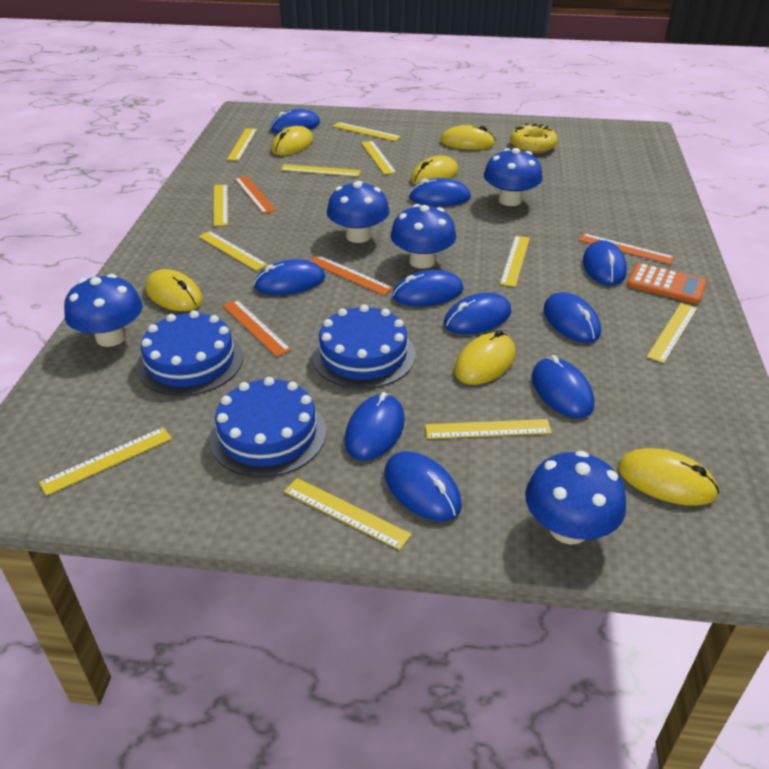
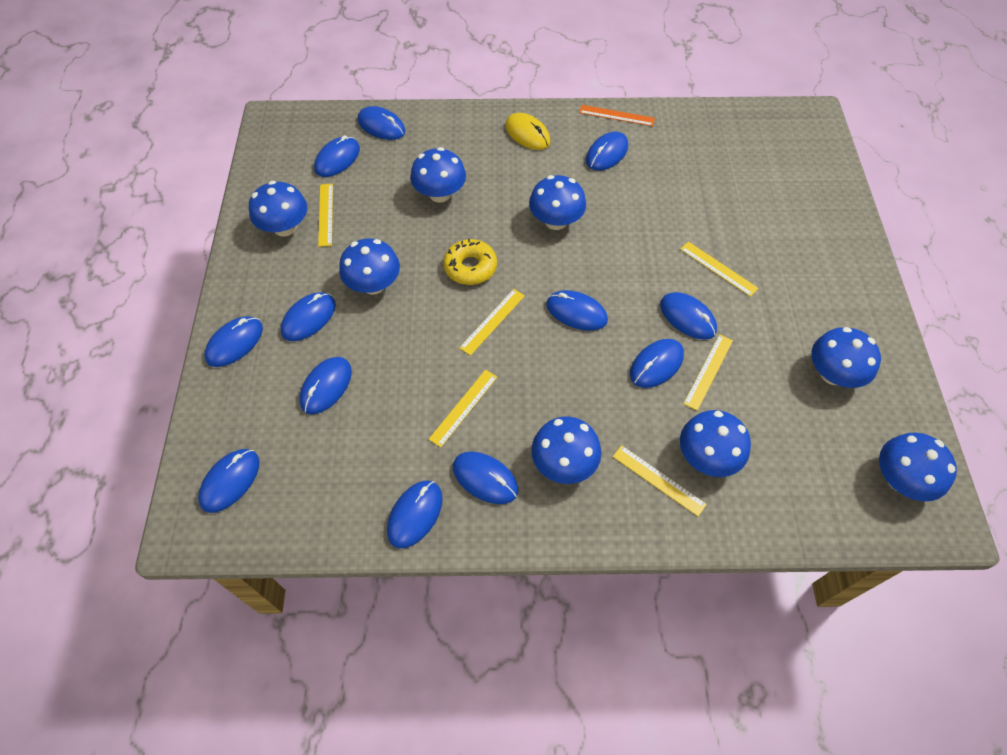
blue cake: 3 -> 0
blue mouse: 10 -> 12
blue mushroom: 5 -> 8
orange calculator: 1 -> 0
orange ruler: 4 -> 1
yellow mouse: 6 -> 1
yellow ruler: 11 -> 6

